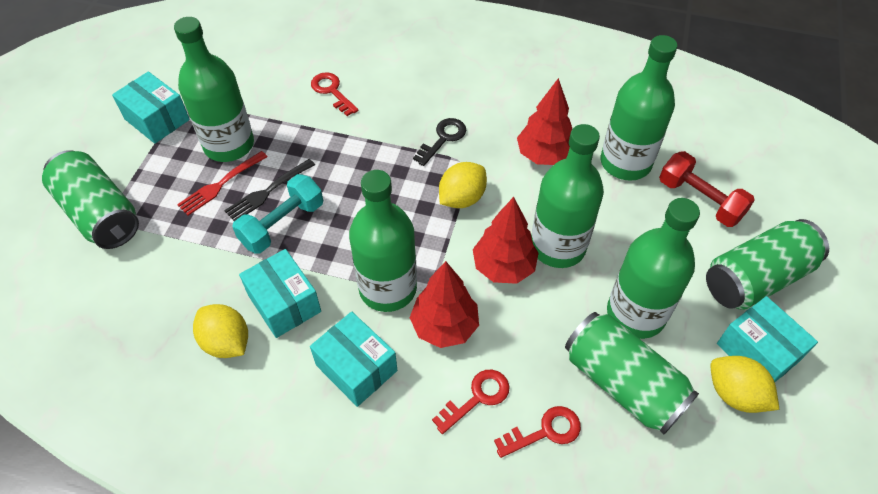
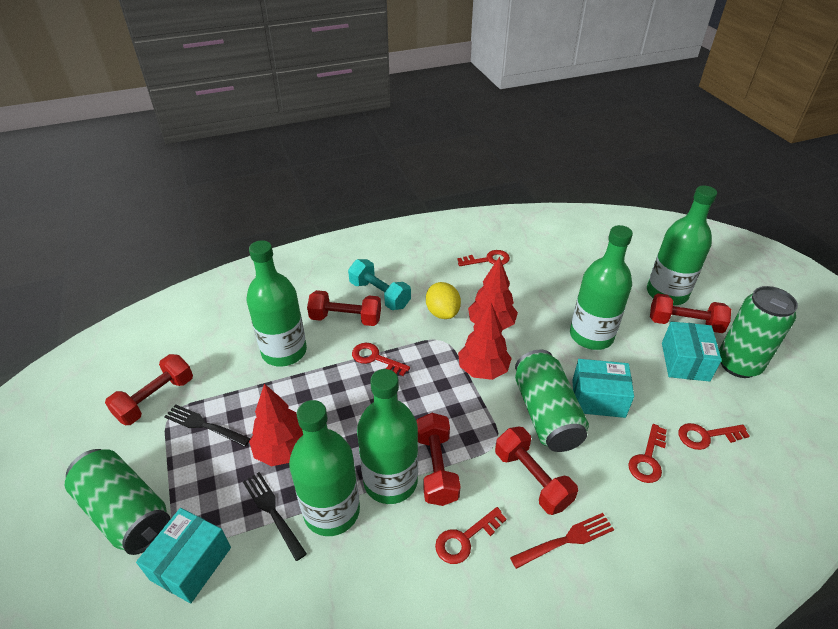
black fork: 1 -> 2
black key: 1 -> 0
red dumbbell: 1 -> 5
red key: 3 -> 5
turquoise box: 4 -> 3
yellow lemon: 3 -> 1

